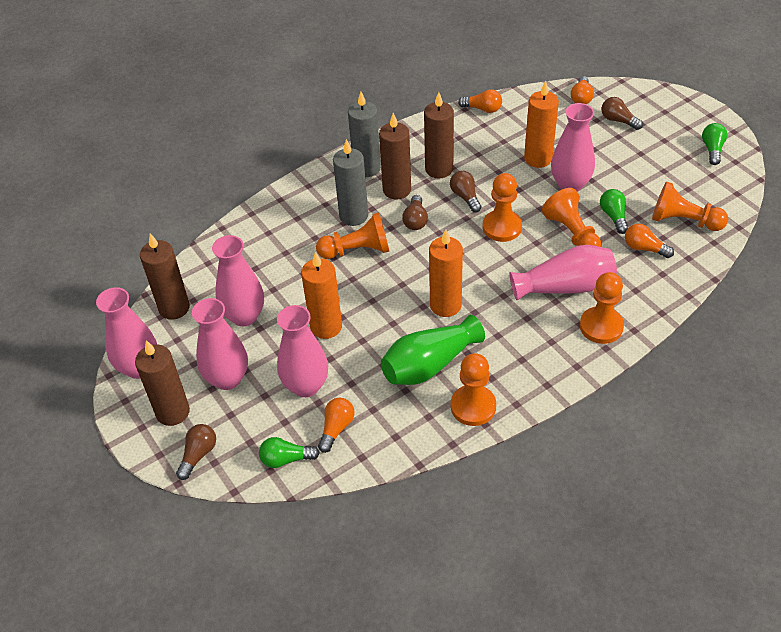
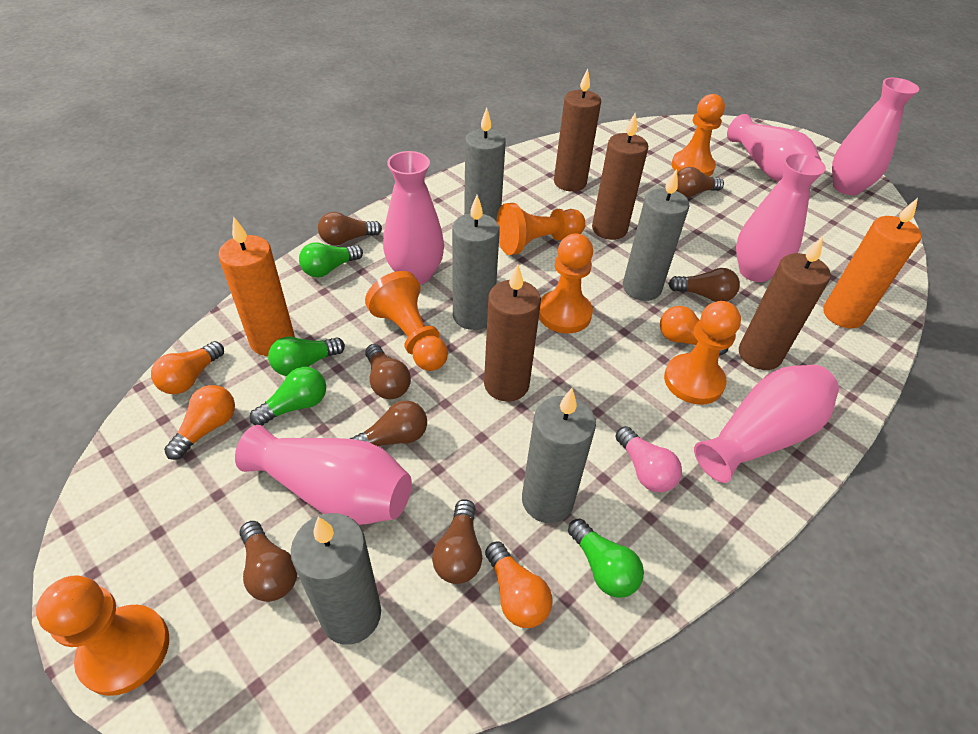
brown light bulb: 4 -> 7
green light bulb: 3 -> 4
green vase: 1 -> 0
grey candle: 2 -> 5
orange candle: 3 -> 2
pink light bulb: 0 -> 1

